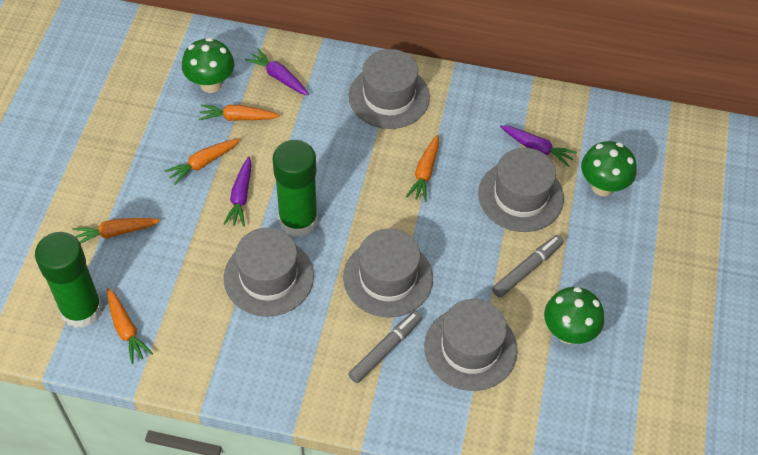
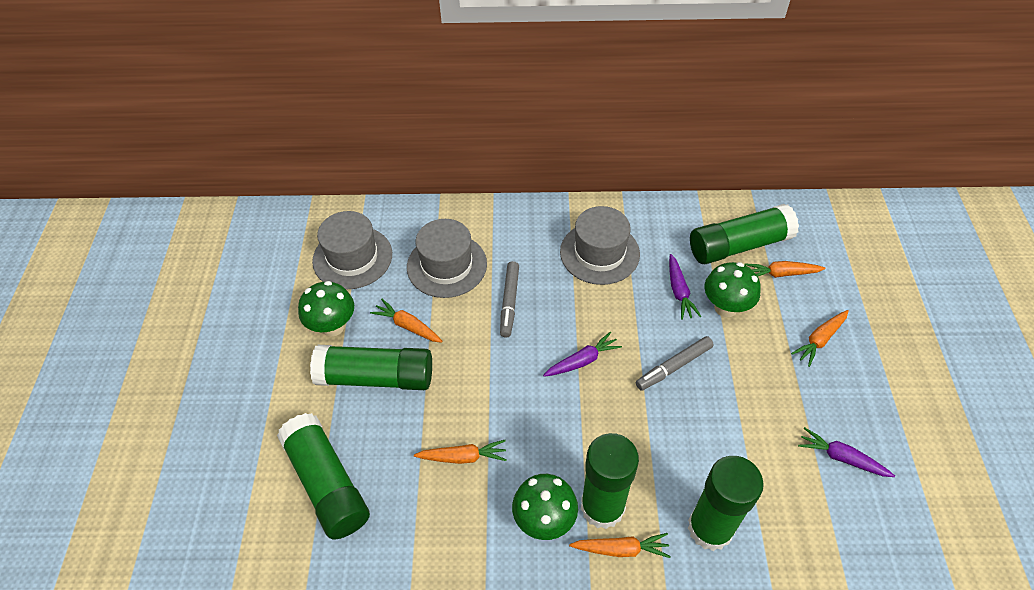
green glue stick: 2 -> 5
grey hat: 5 -> 3

